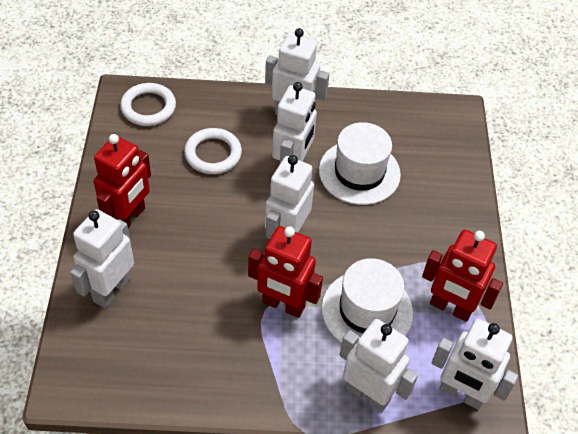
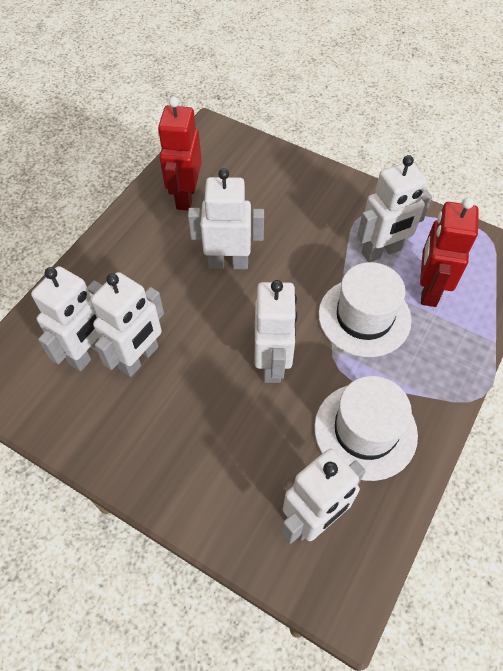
red robot: 3 -> 2
white ring: 2 -> 0

